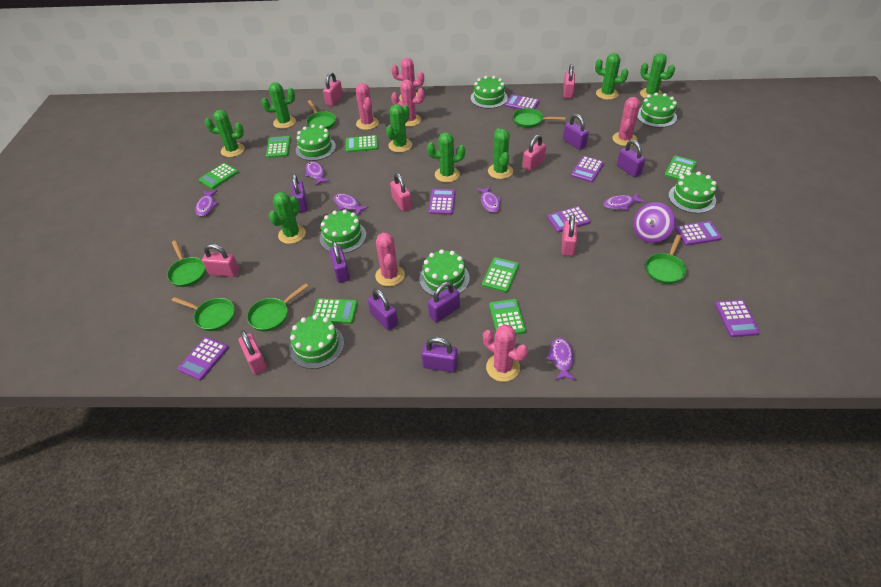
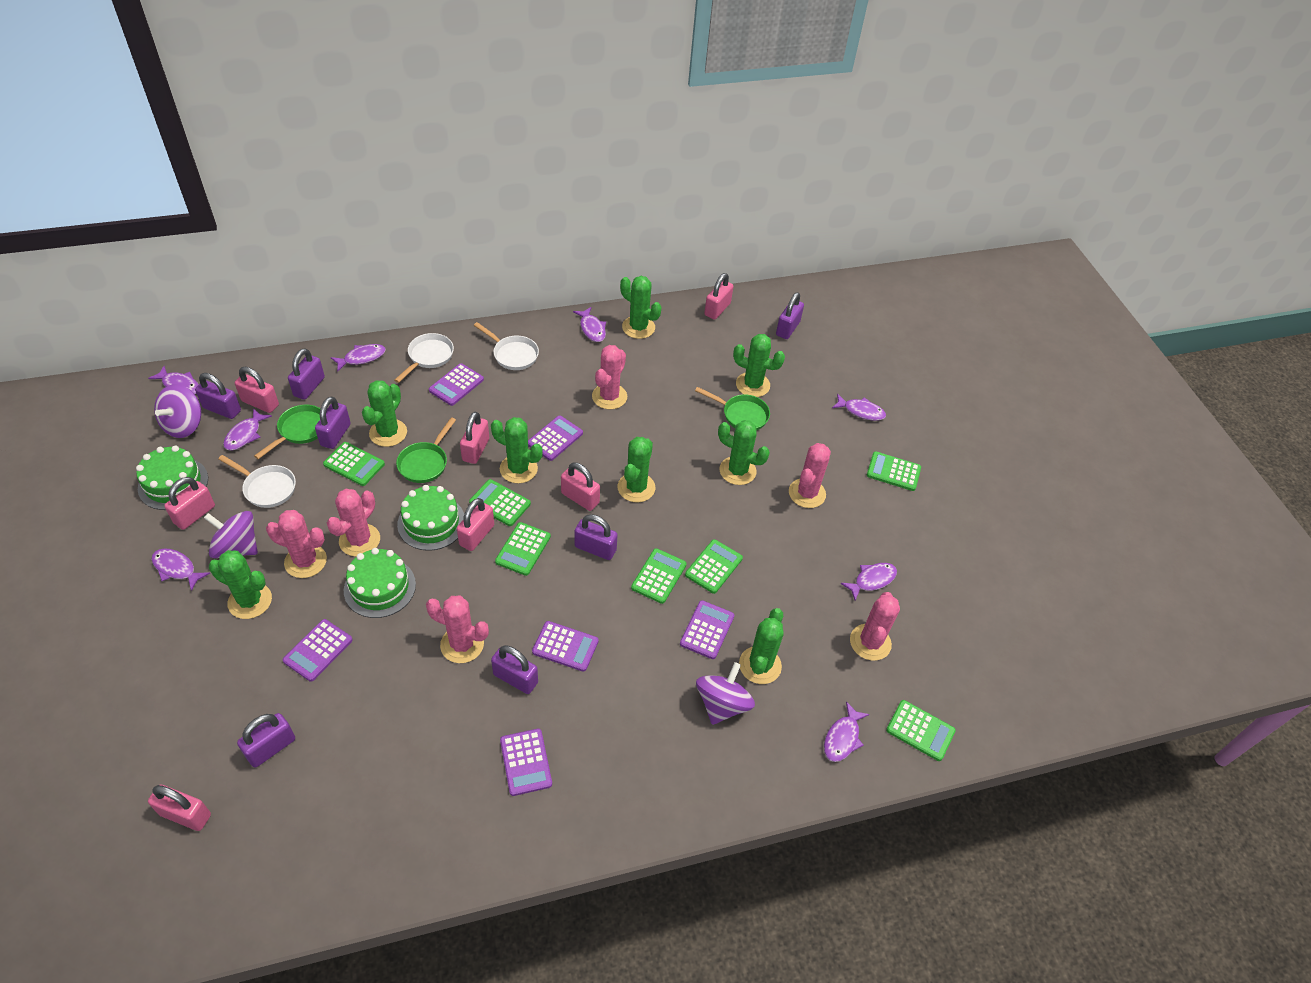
green cake: 7 -> 3
green pan: 6 -> 3
purple calculator: 7 -> 6
purple fish: 6 -> 8
purple spinning top: 1 -> 3
white pan: 0 -> 3

